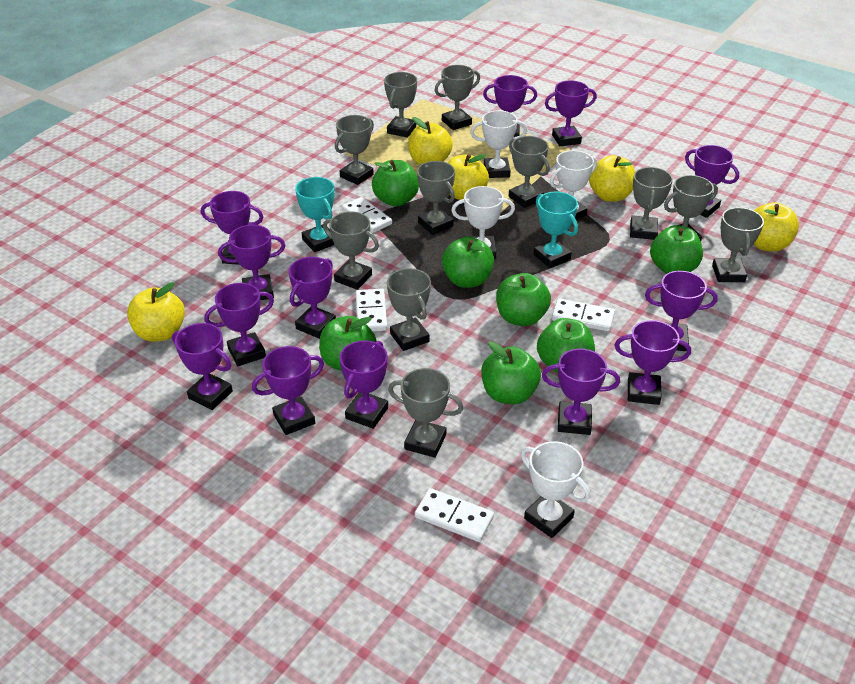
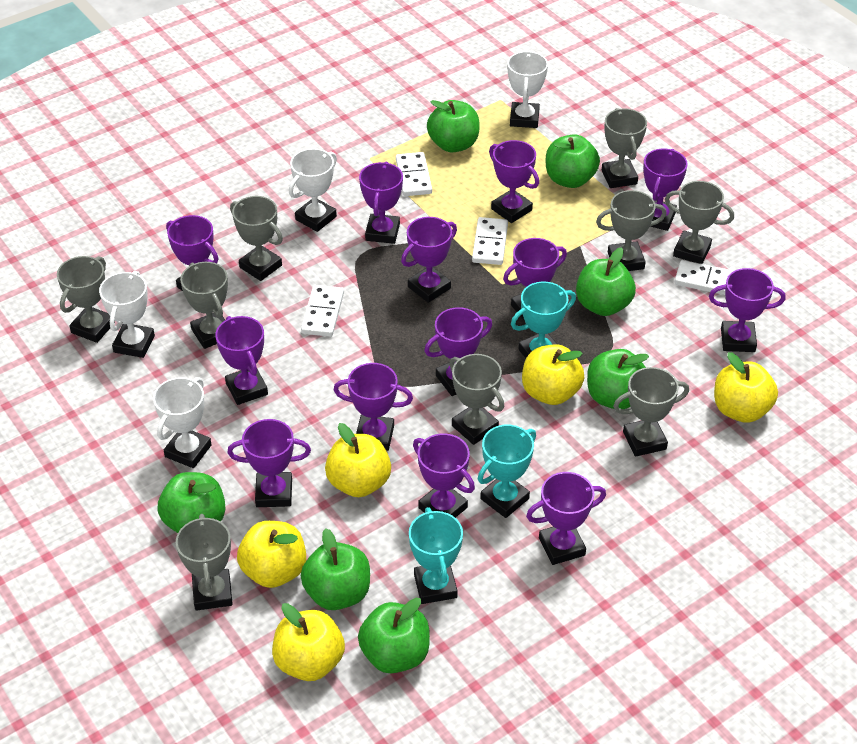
grey trophy: 11 -> 9
turquoise trophy: 2 -> 3

